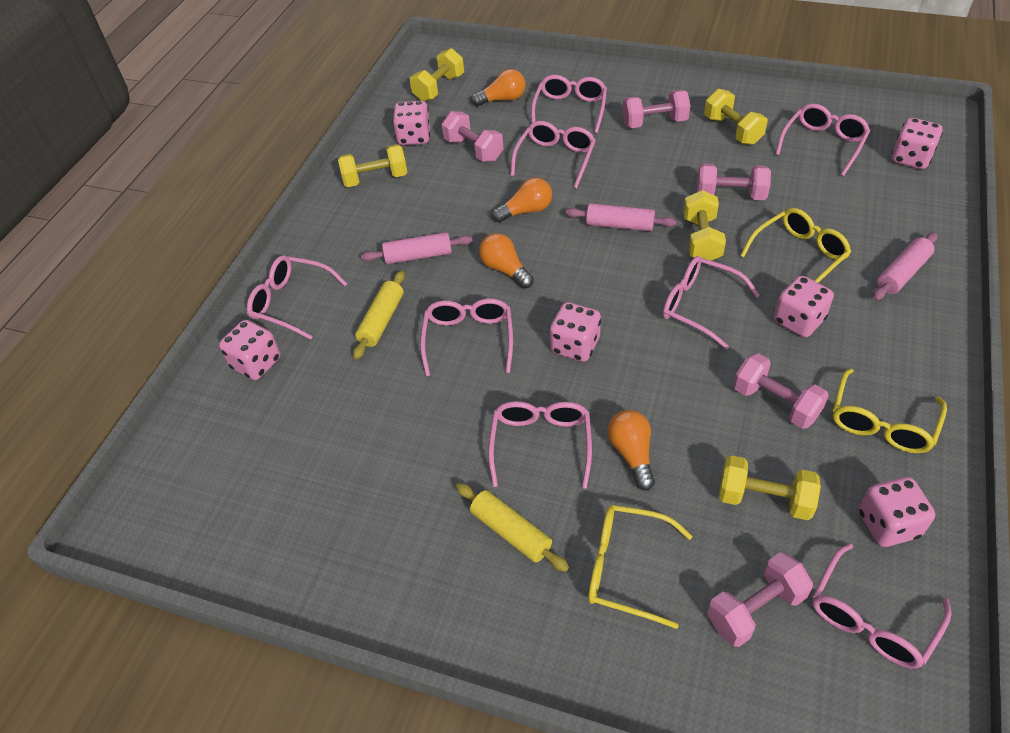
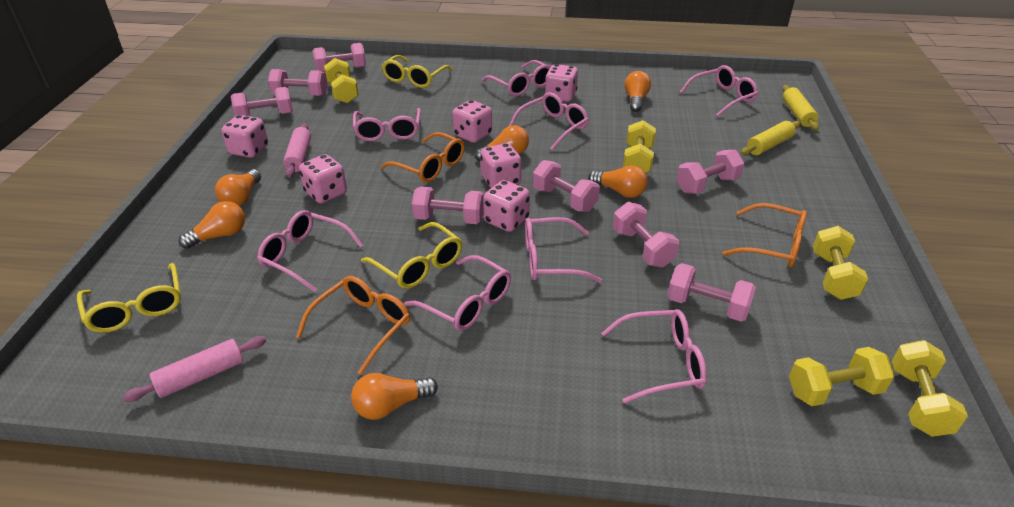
orange glasses: 0 -> 3
orange light bulb: 4 -> 6
pink dumbbell: 5 -> 8
pink rolling pin: 3 -> 2

